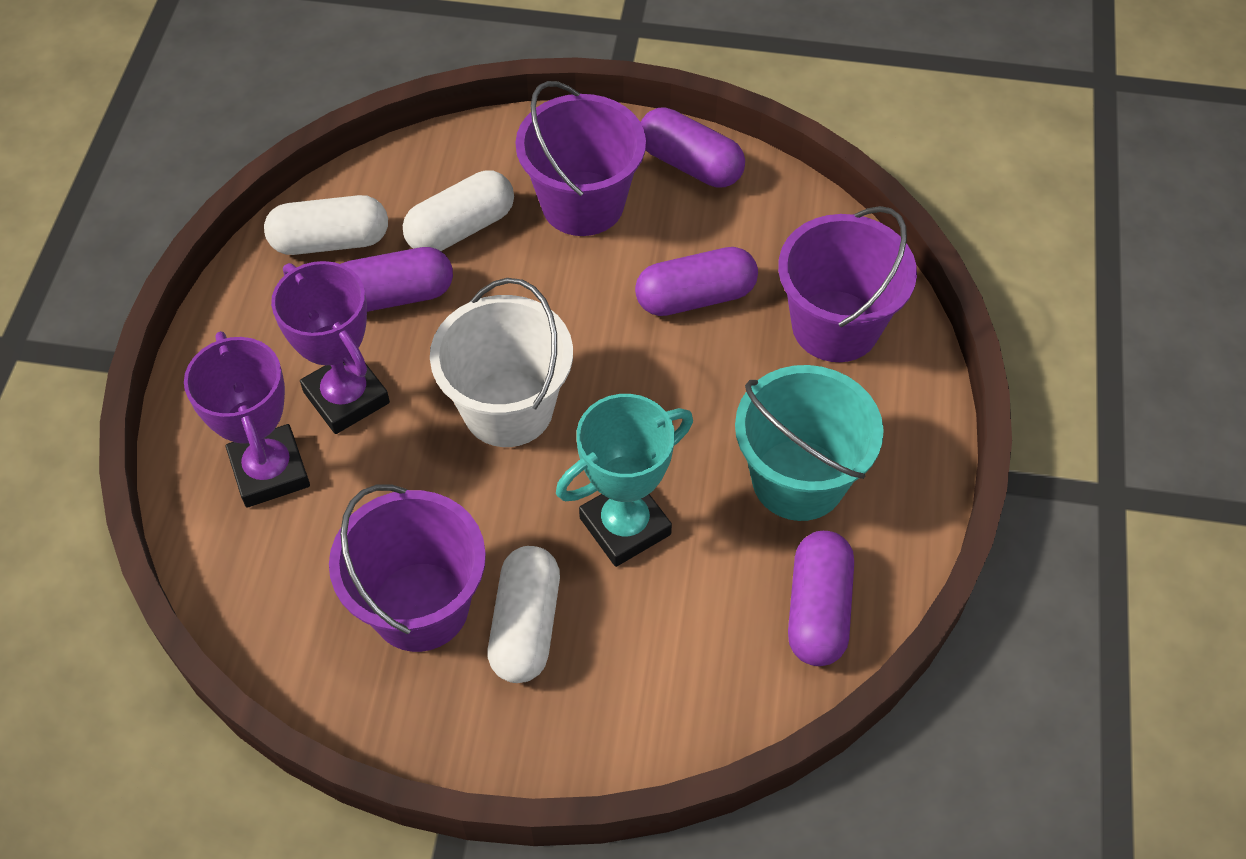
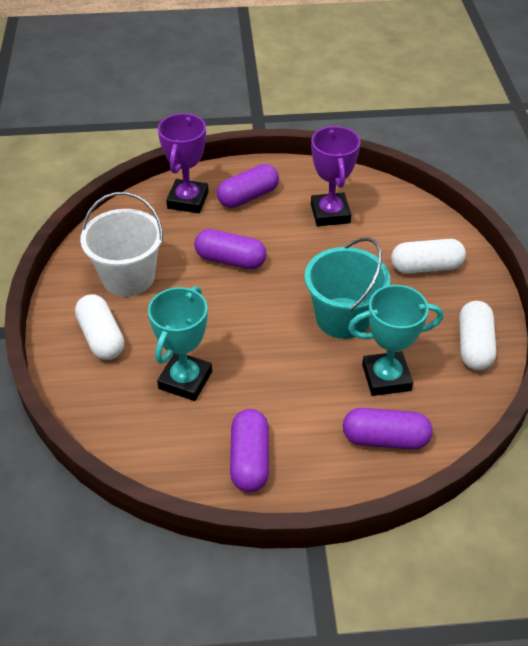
purple bucket: 3 -> 0
turquoise trophy: 1 -> 2

